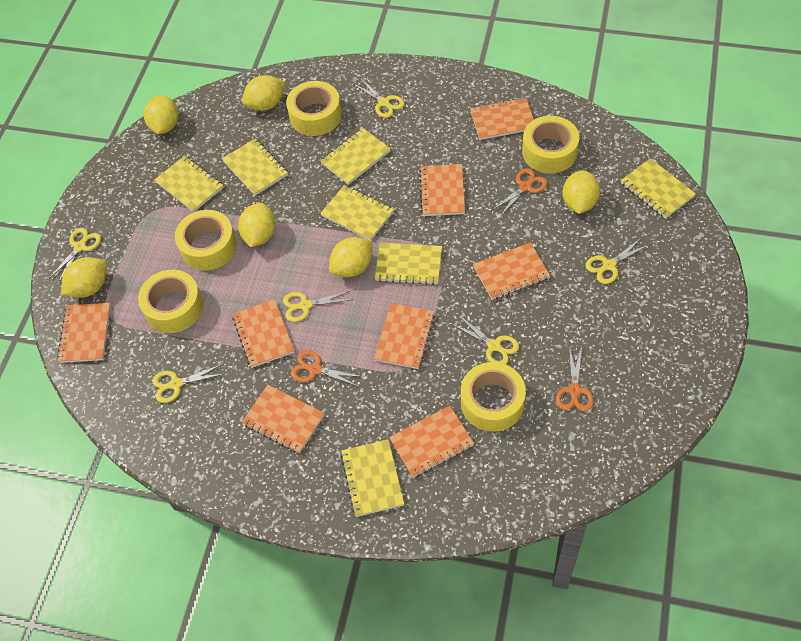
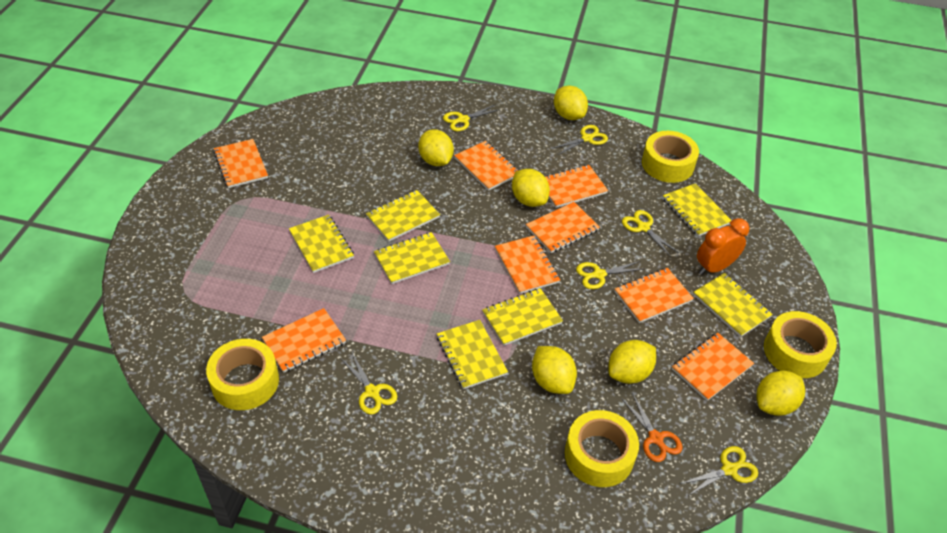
orange clock: 0 -> 1
orange scissors: 3 -> 1
yellow tape: 5 -> 4

